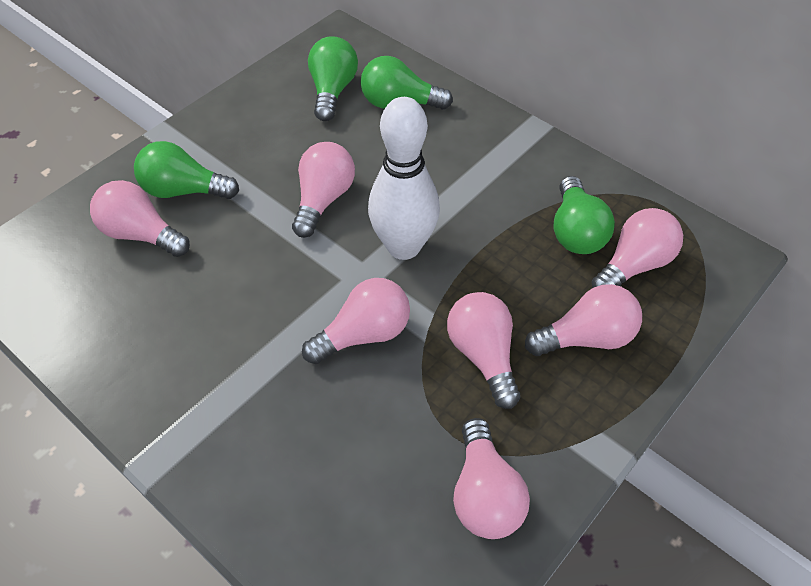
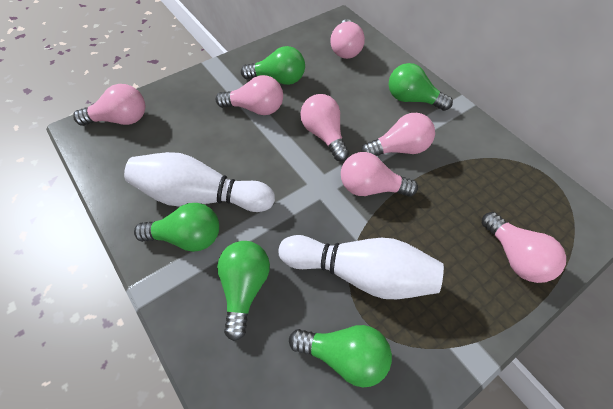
green light bulb: 4 -> 5
white bowling pin: 1 -> 2

